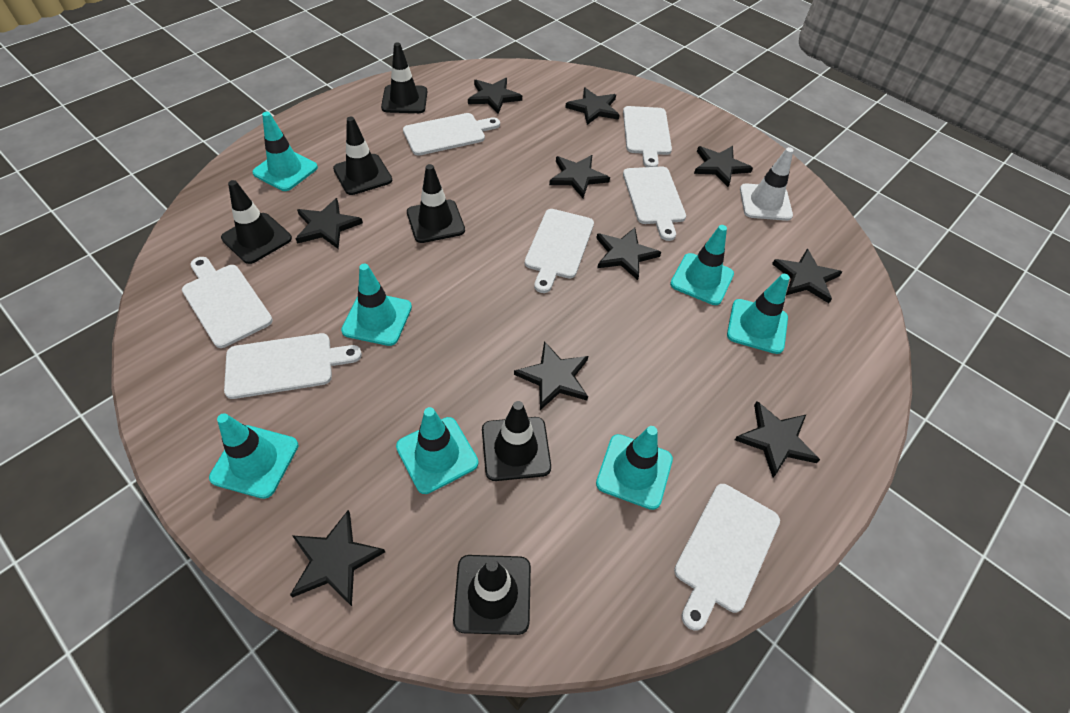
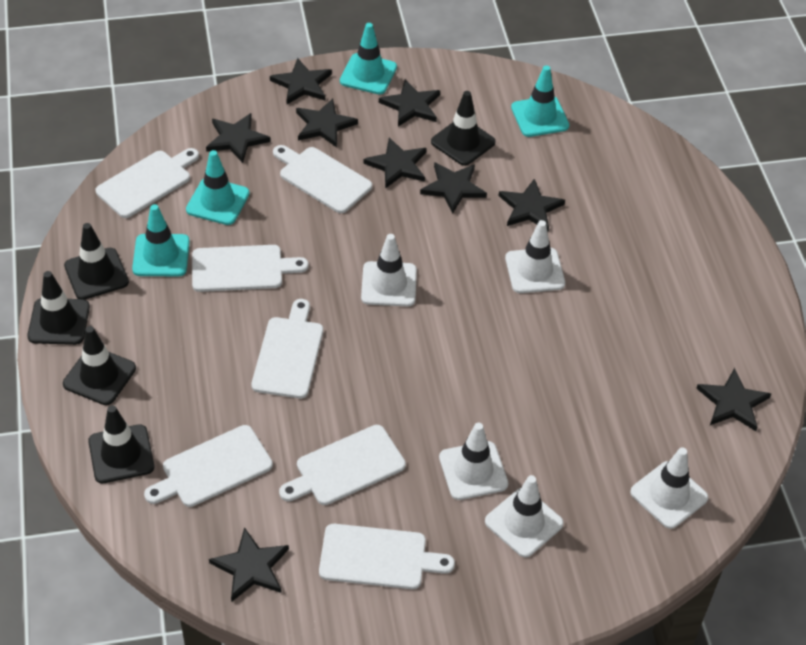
black star: 10 -> 9
black traffic cone: 6 -> 5
turquoise traffic cone: 7 -> 4
white traffic cone: 1 -> 5

